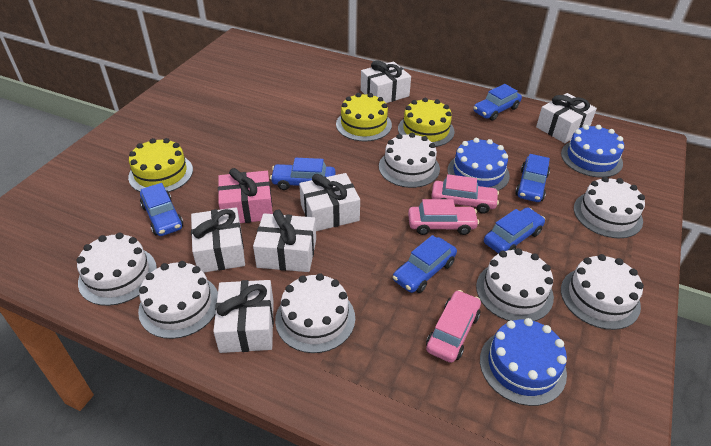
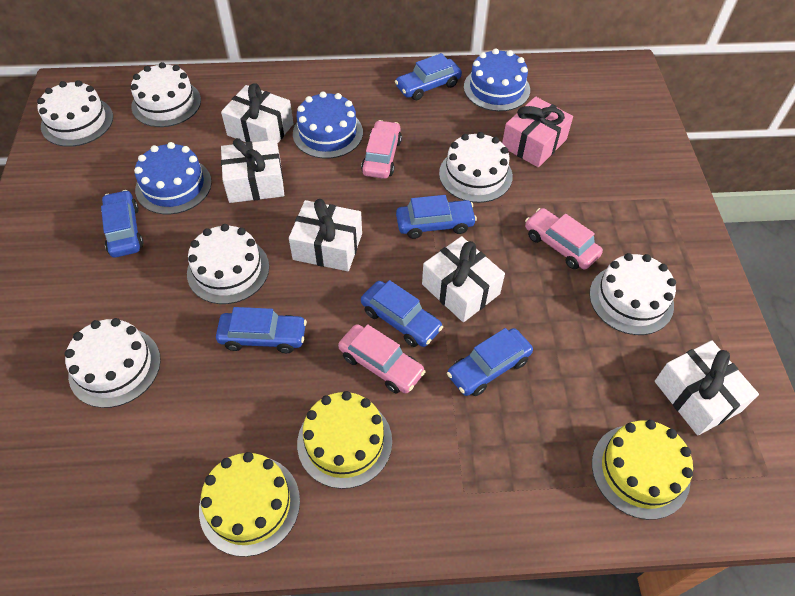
white cake: 7 -> 6
white gift: 6 -> 5

